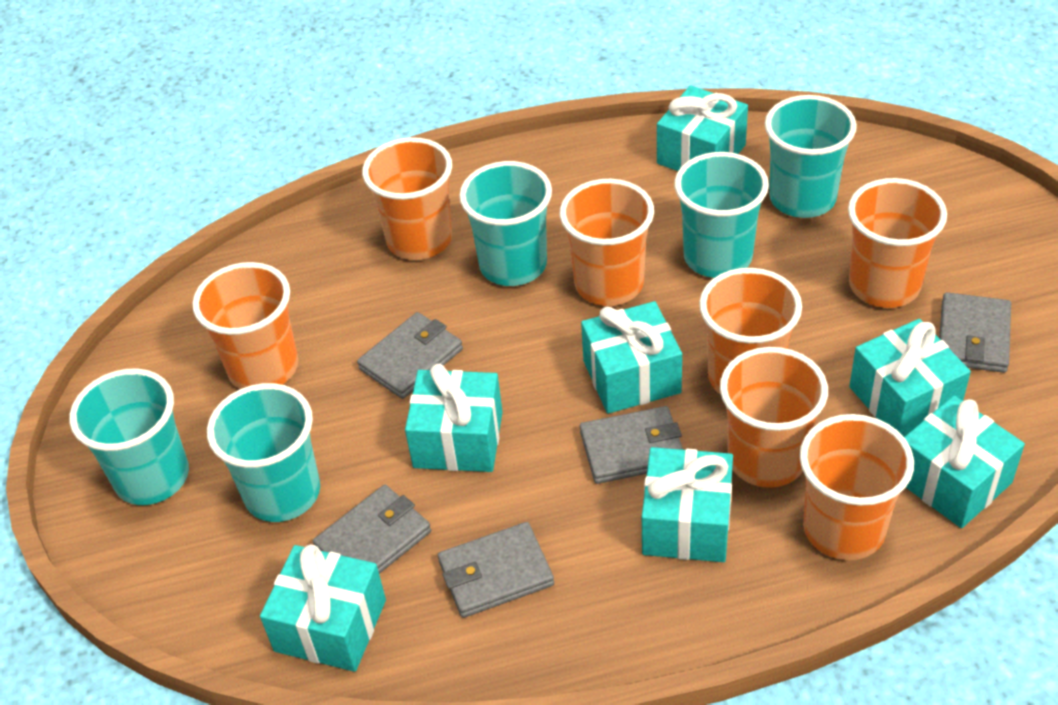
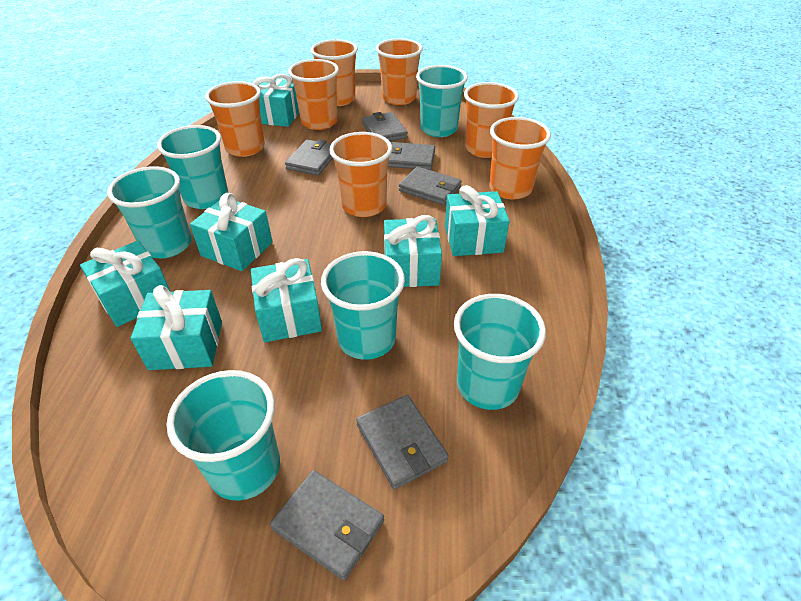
grey wallet: 5 -> 6
turquoise cup: 5 -> 6

